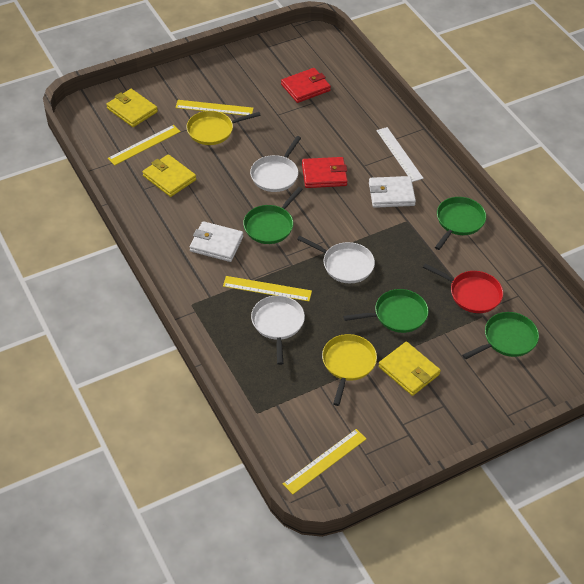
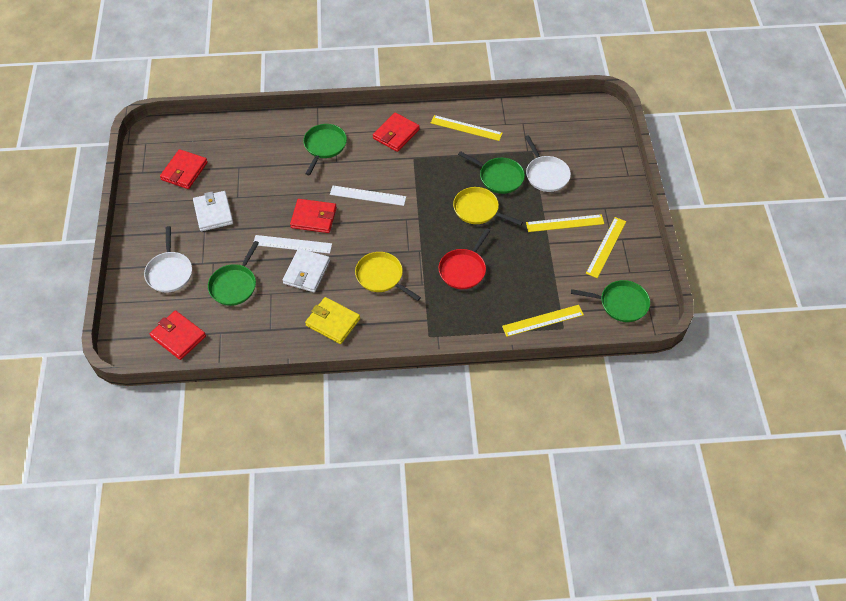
red wallet: 2 -> 4
white pan: 3 -> 2
white ruler: 1 -> 2
yellow wallet: 3 -> 1

